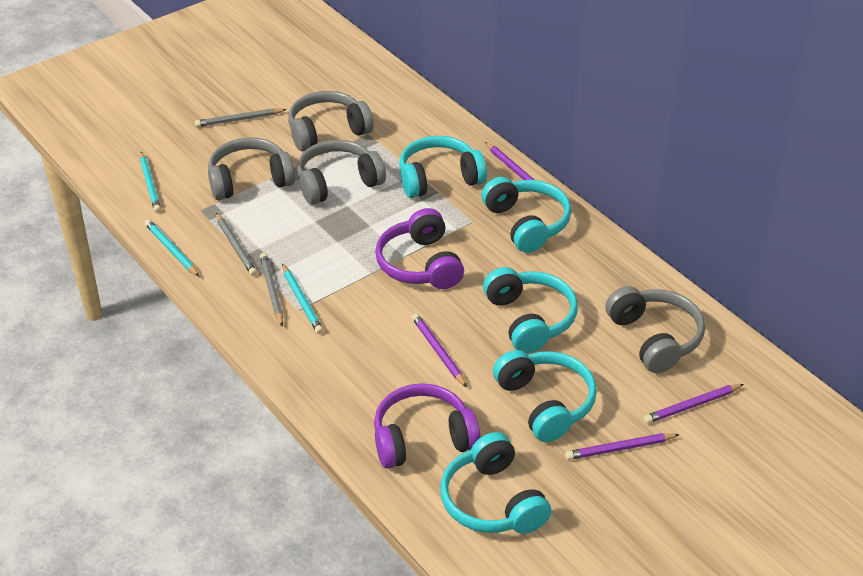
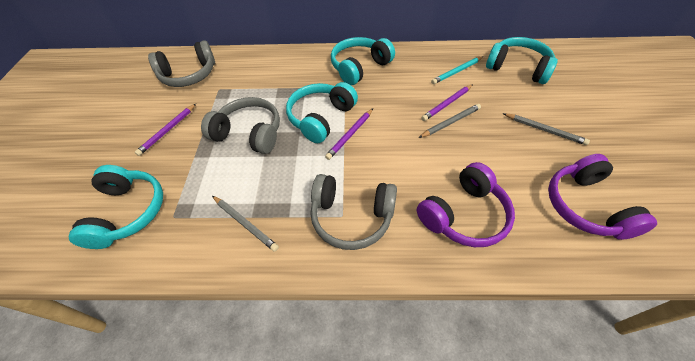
grey headphones: 4 -> 3
purple pencil: 4 -> 3
turquoise headphones: 5 -> 4
turquoise pencil: 3 -> 1

